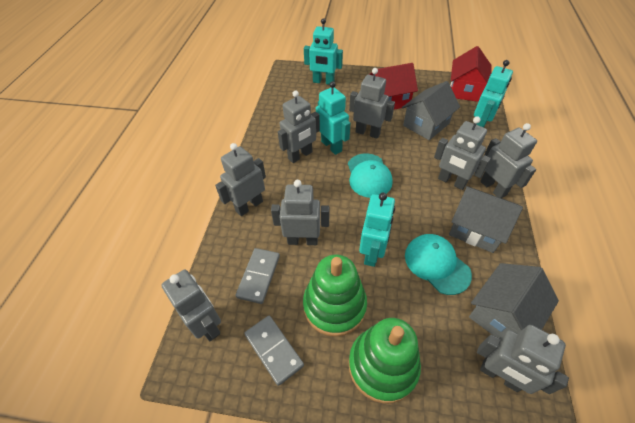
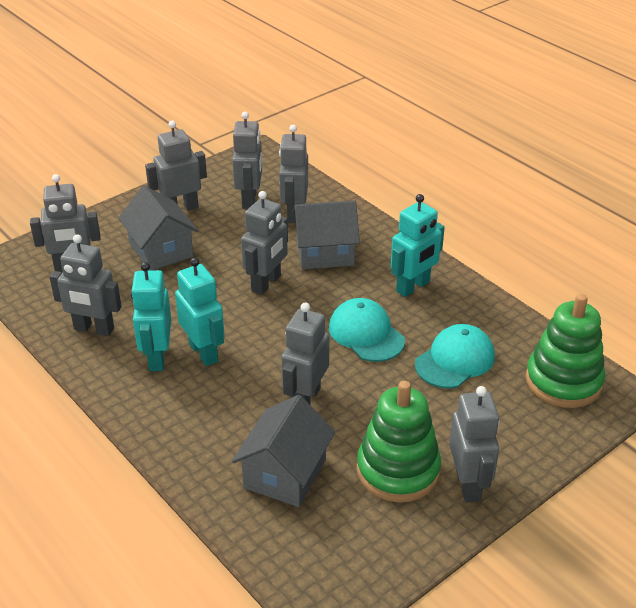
grey domino: 2 -> 0
red house: 2 -> 0
turquoise robot: 4 -> 3

